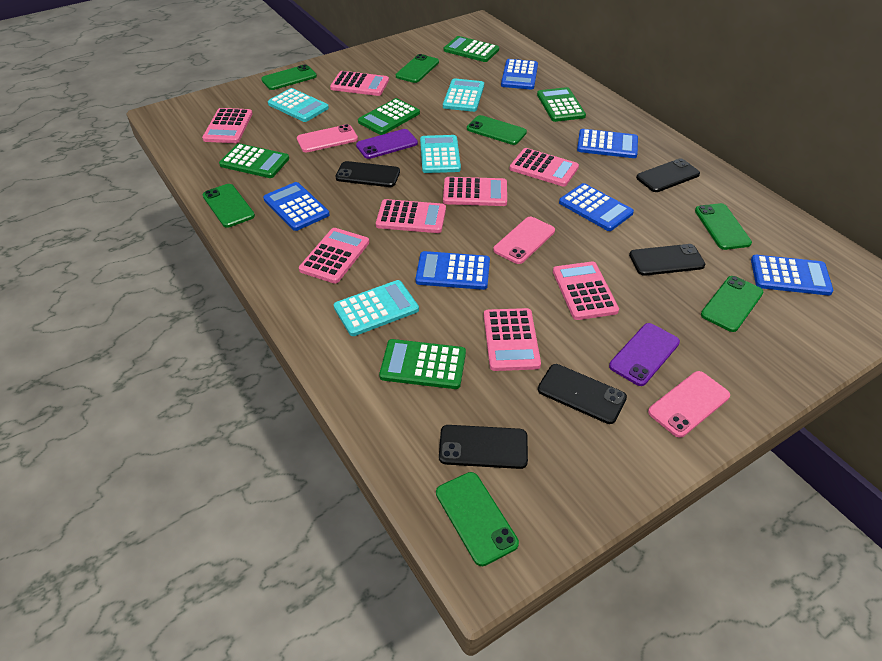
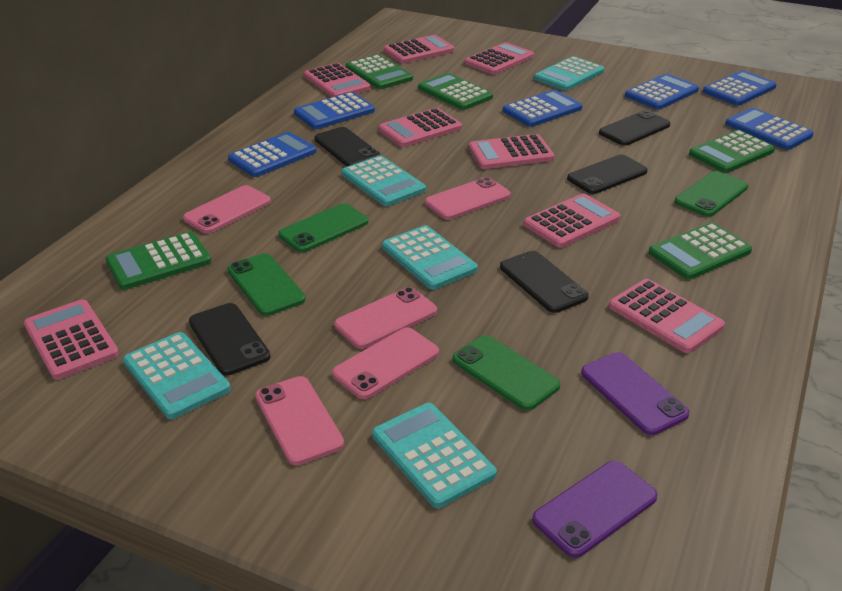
green phone: 7 -> 4
pink phone: 3 -> 5
turquoise calculator: 4 -> 5

